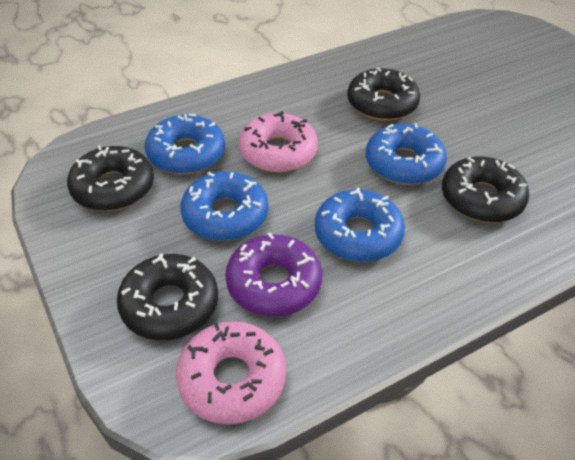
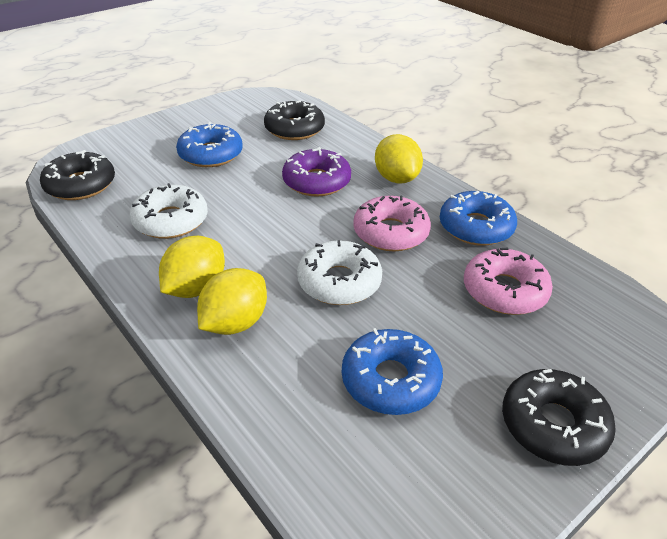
black donut: 4 -> 3
blue donut: 4 -> 3
white donut: 0 -> 2
yellow lemon: 0 -> 3

